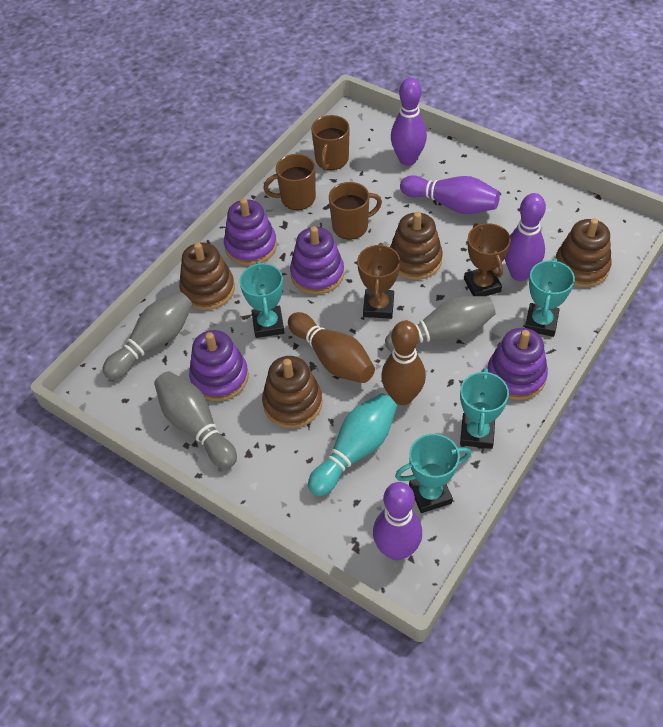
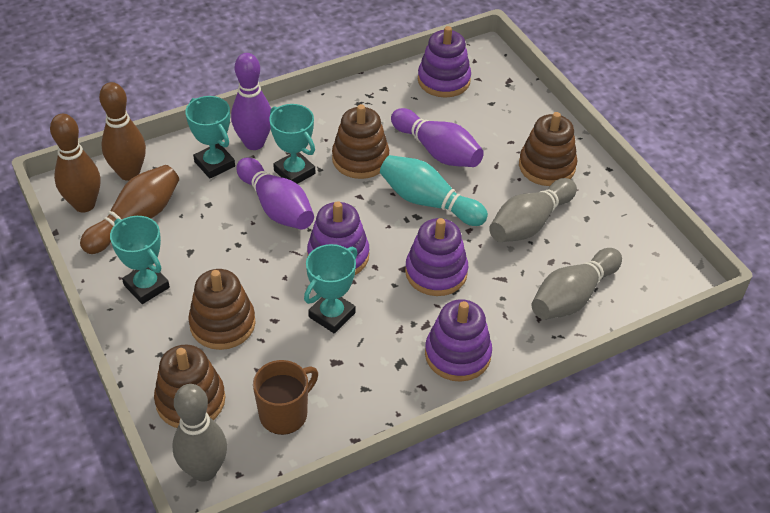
brown bowling pin: 2 -> 3
brown mug: 3 -> 1
brown trophy: 2 -> 0
purple bowling pin: 4 -> 3

